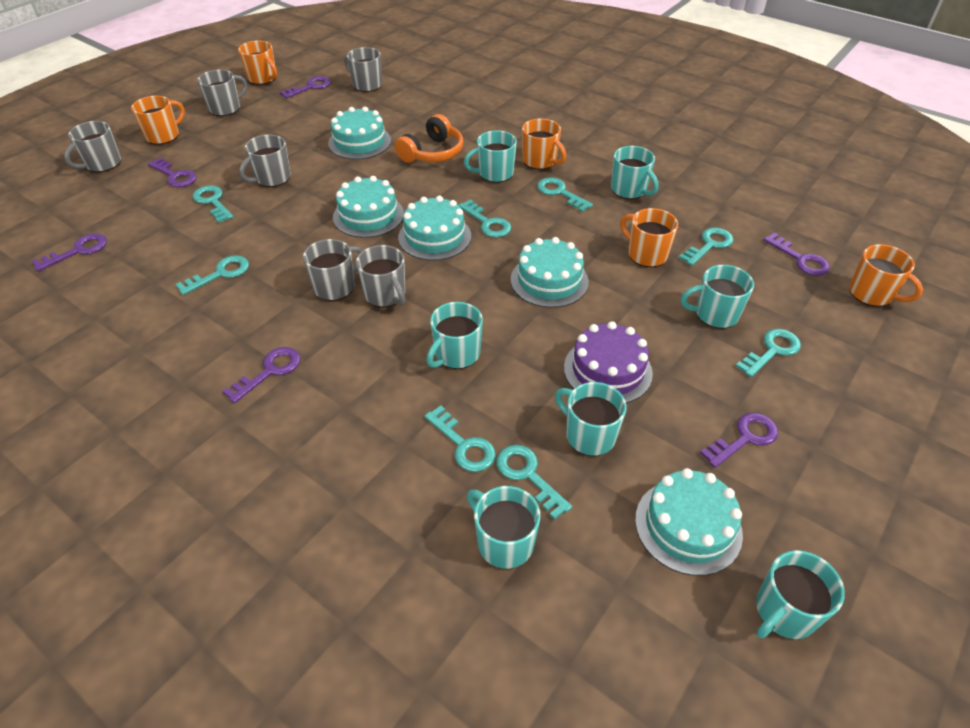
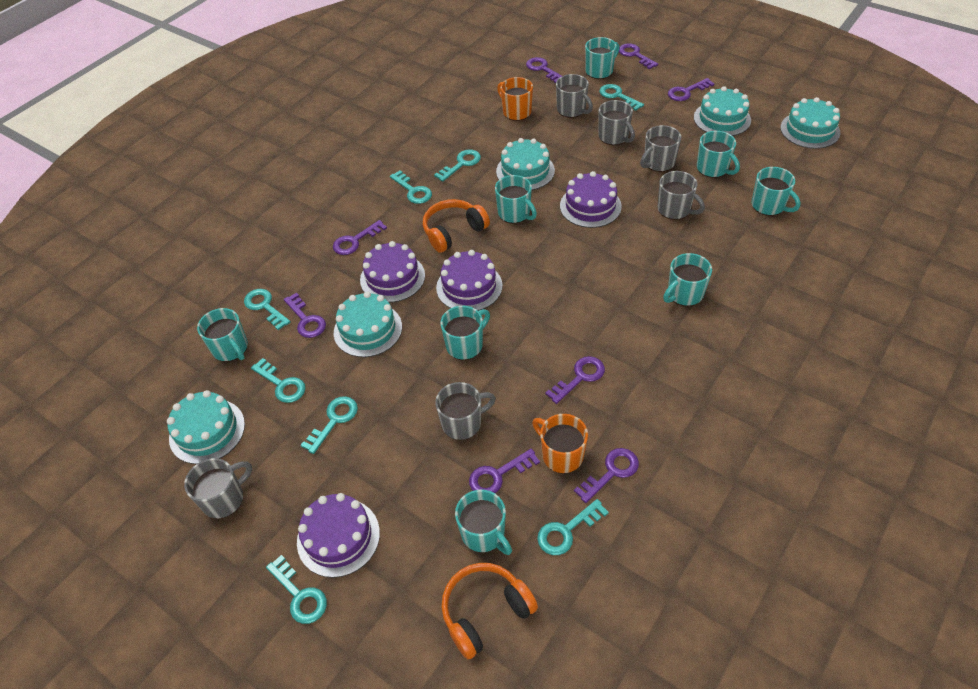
orange headphones: 1 -> 2
orange mug: 5 -> 2
purple cake: 1 -> 4
purple key: 6 -> 8
turquoise mug: 7 -> 8

